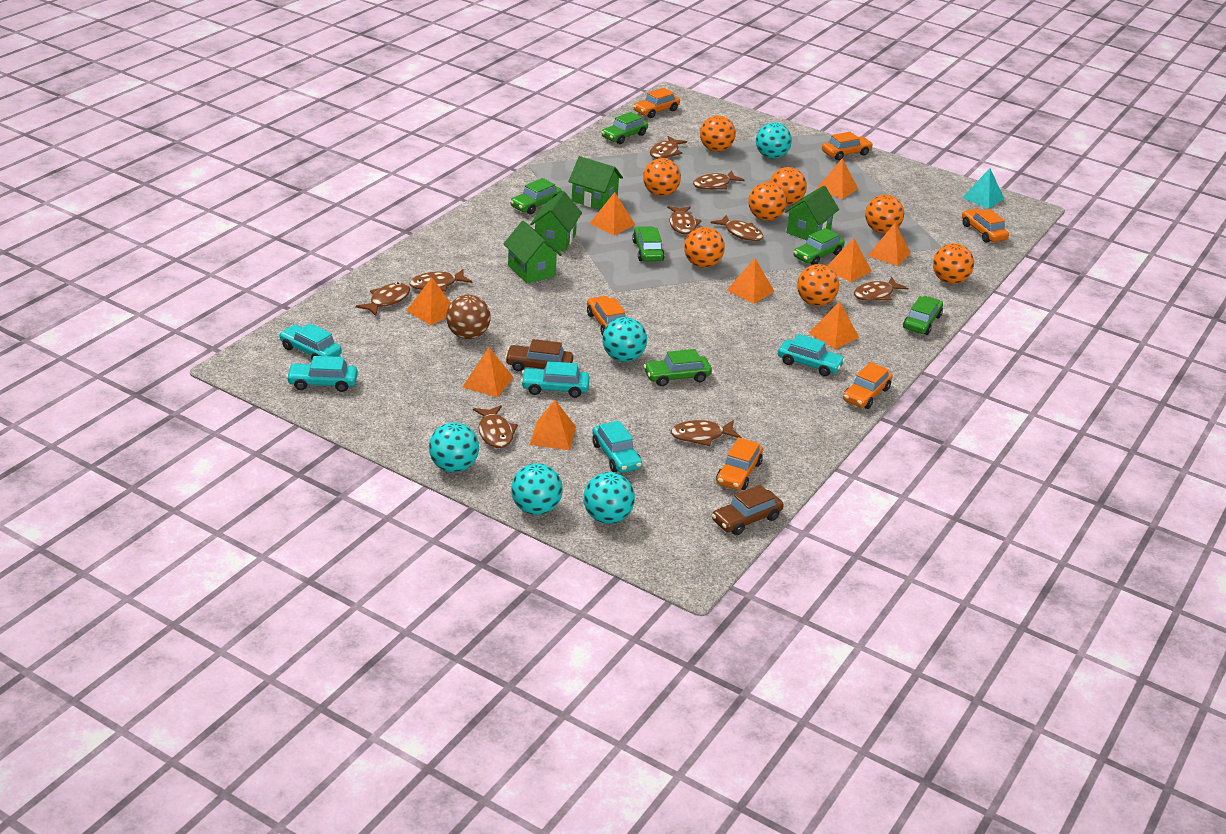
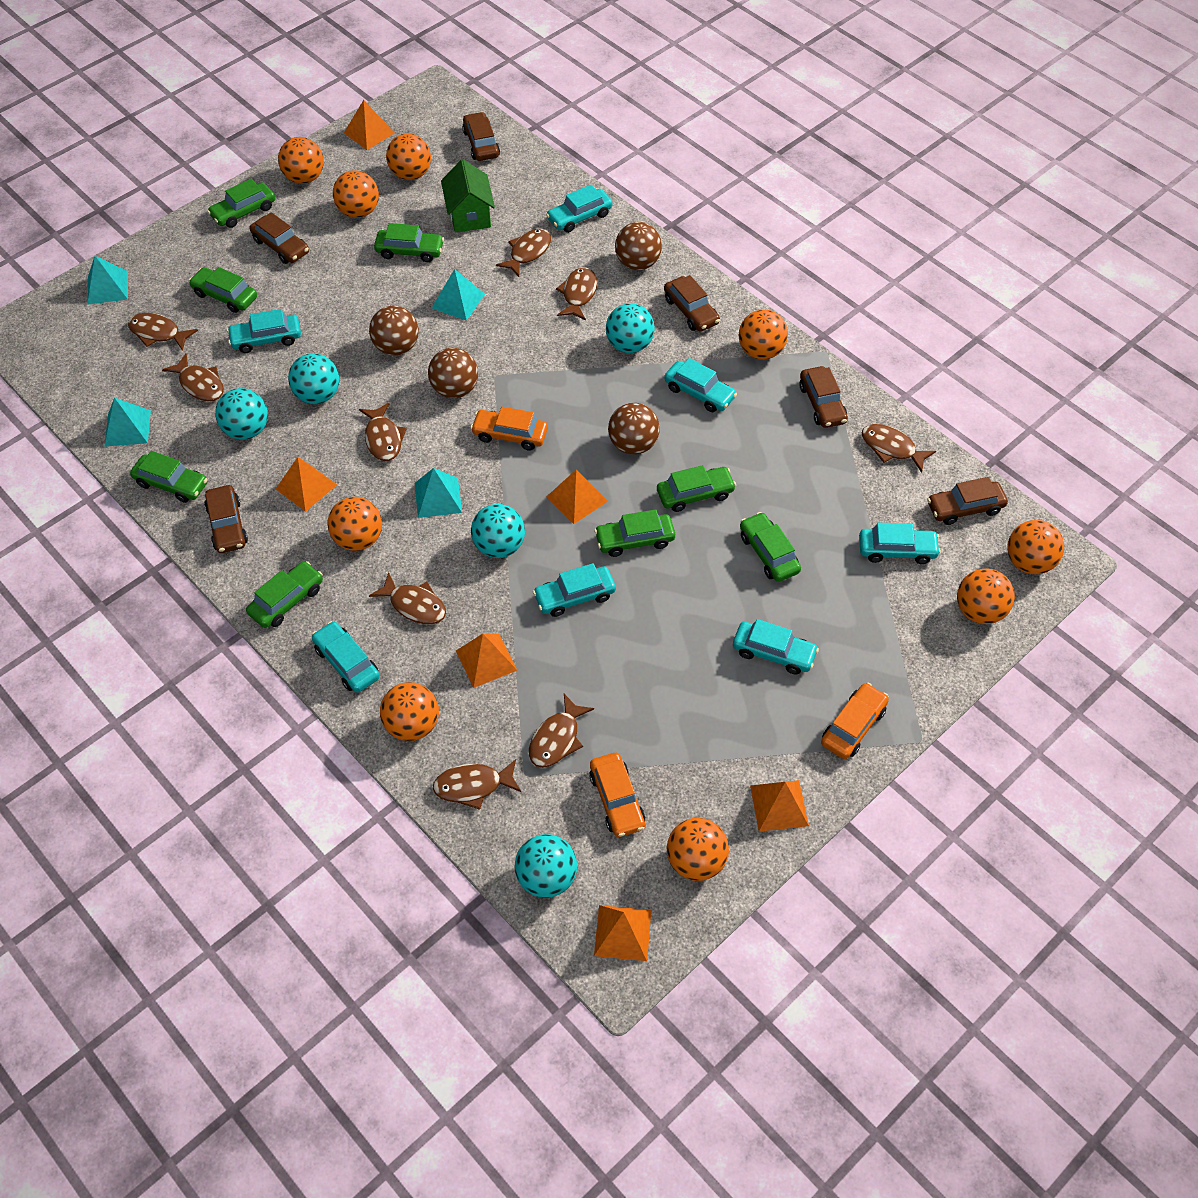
brown ball: 1 -> 4
brown car: 2 -> 6
green car: 6 -> 8
green house: 4 -> 1
orange ball: 8 -> 9
orange car: 6 -> 3
orange pyramid: 9 -> 6
turquoise car: 5 -> 7
turquoise pyramid: 1 -> 4

